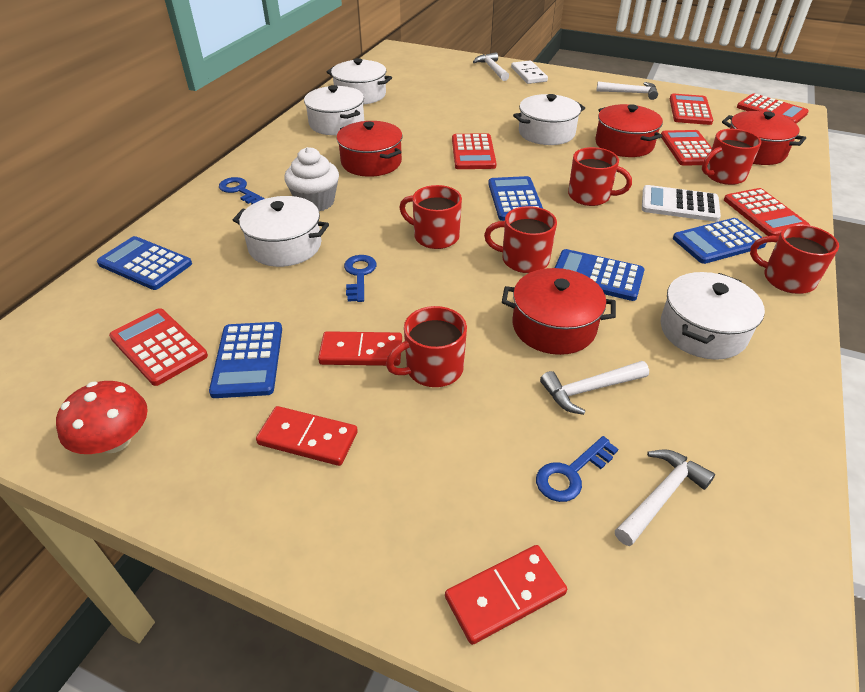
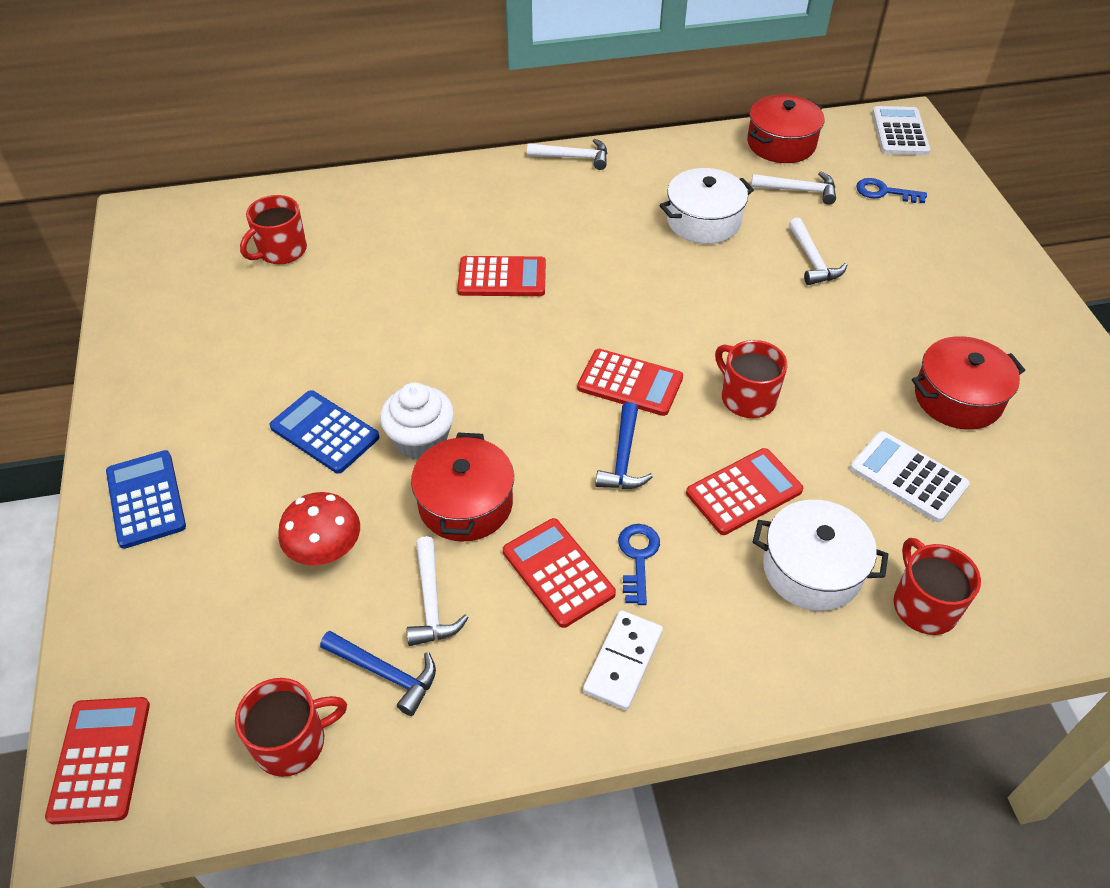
blue calculator: 5 -> 2
blue hammer: 0 -> 2
blue key: 3 -> 2
red calculator: 6 -> 5
red domino: 3 -> 0
red mug: 6 -> 4
red pot: 4 -> 3
white calculator: 1 -> 2
white pot: 5 -> 2

